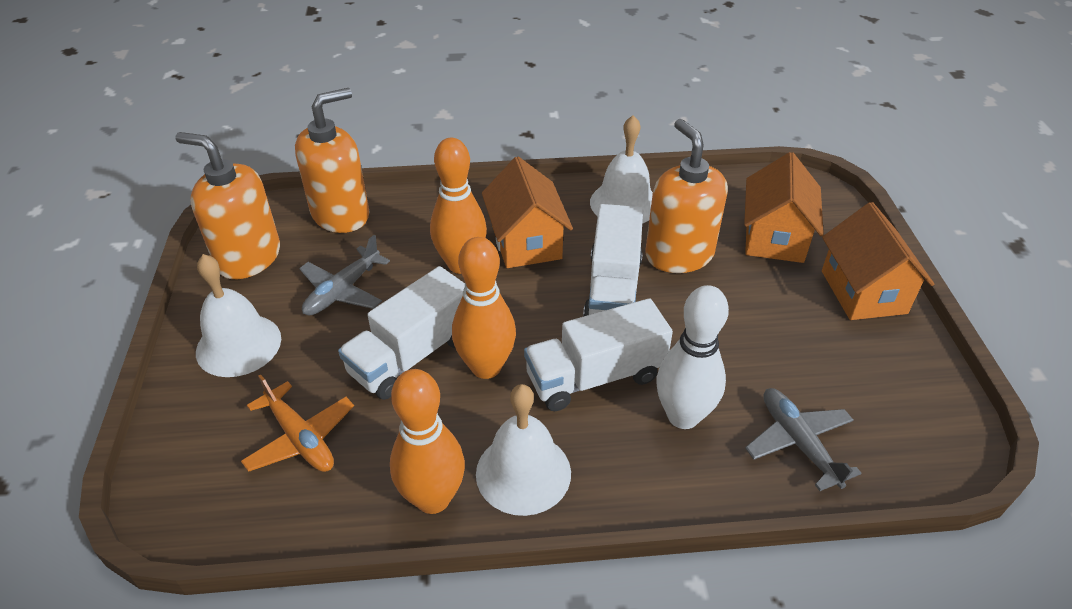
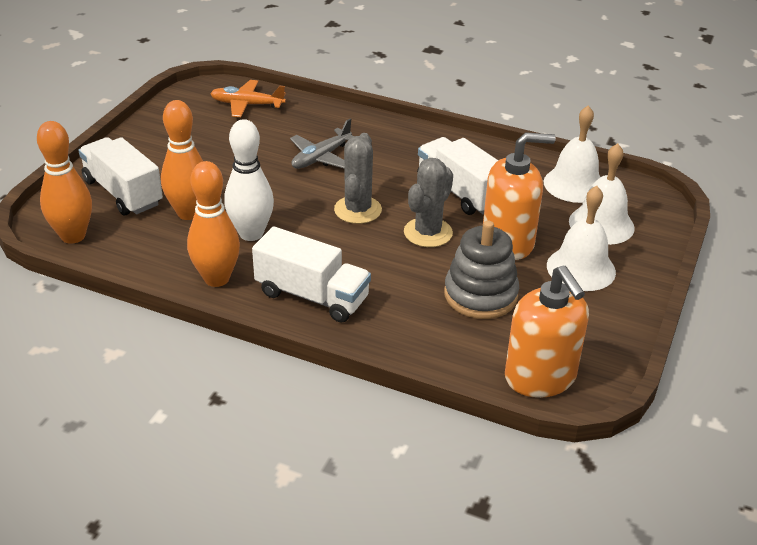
grey cactus: 0 -> 2
grey plane: 2 -> 1
grey stacking toy: 0 -> 1
orange house: 3 -> 0
orange soap dispenser: 3 -> 2

